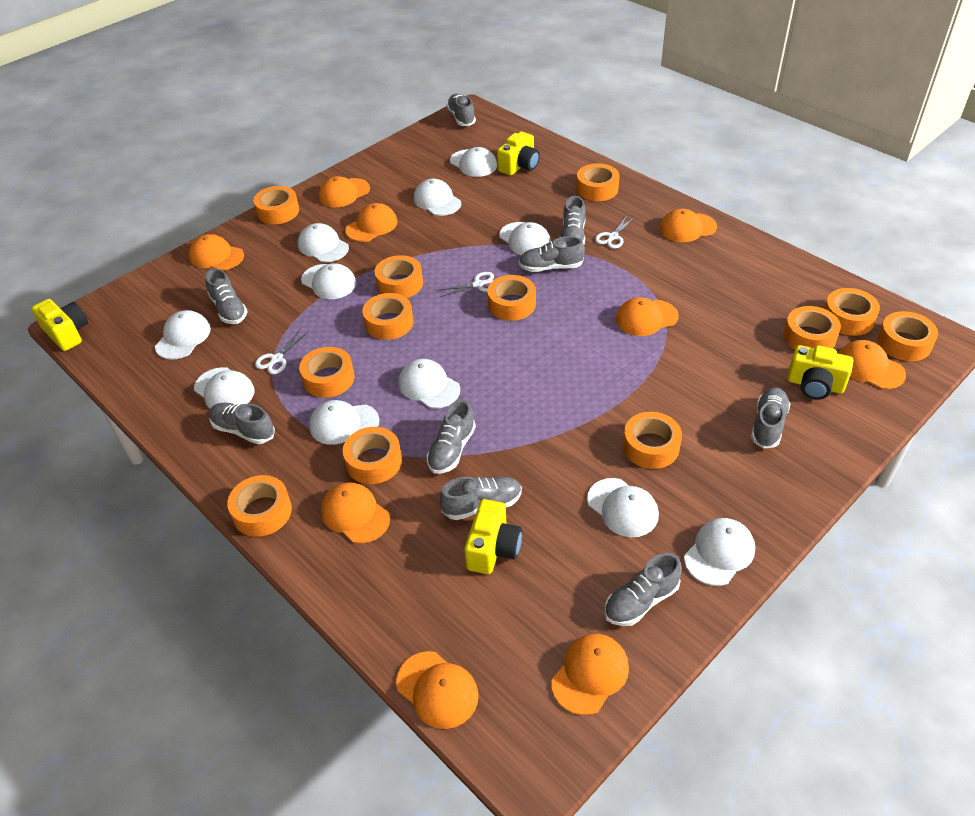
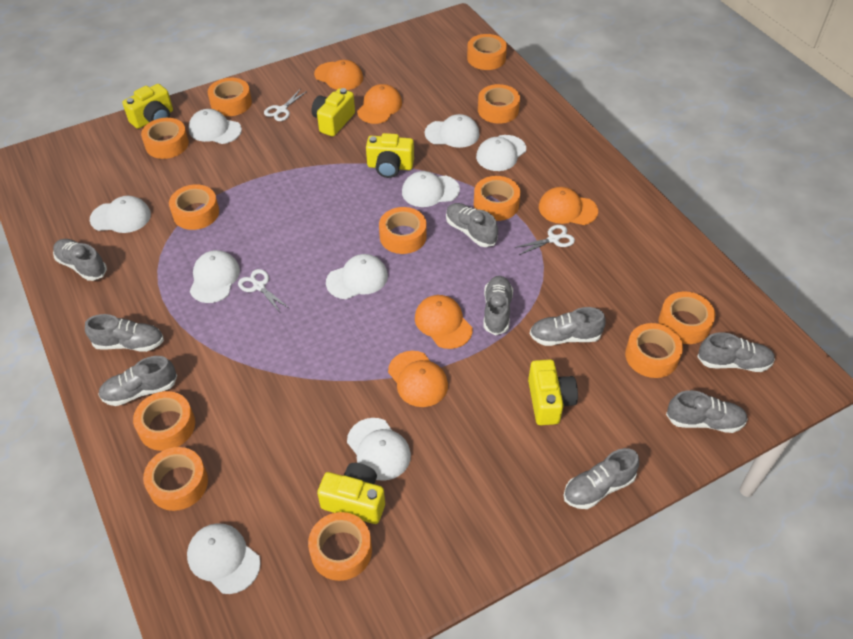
orange cap: 9 -> 5
white cap: 11 -> 9
yellow camera: 4 -> 5

